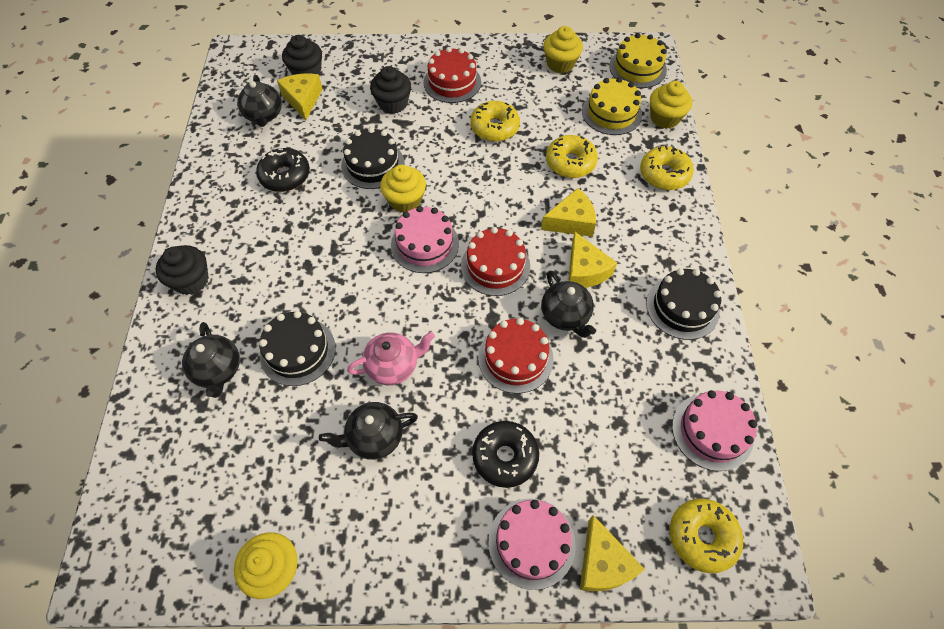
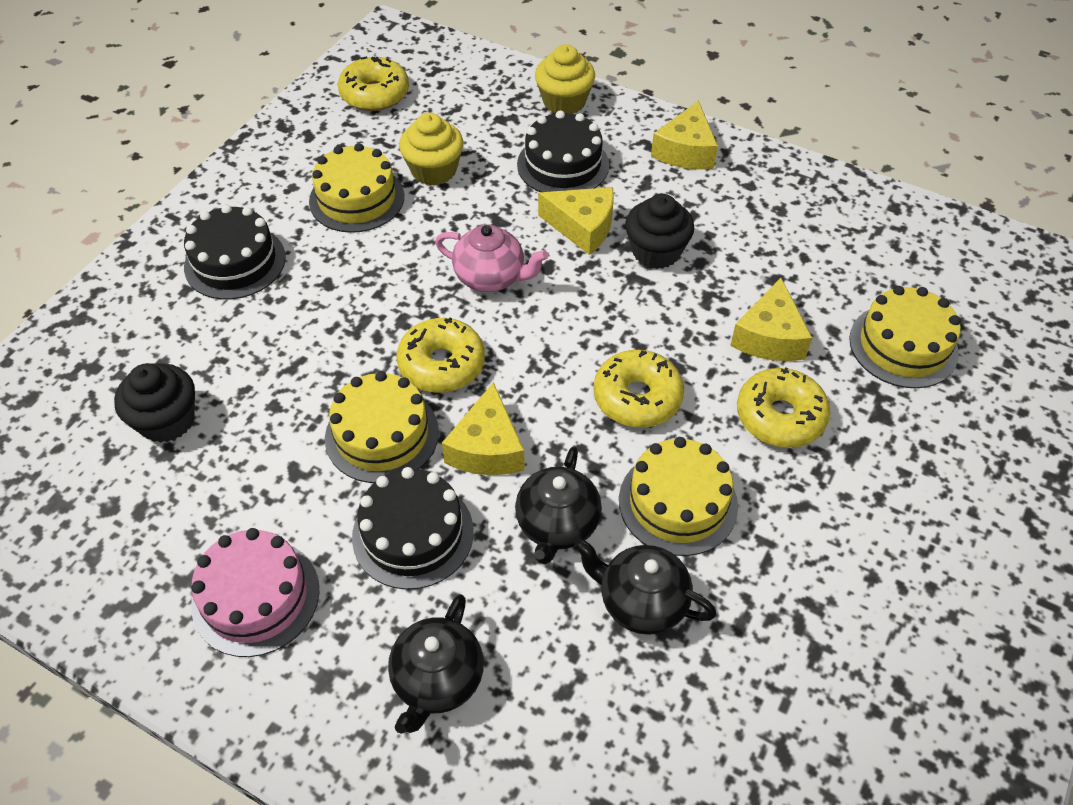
black cupcake: 3 -> 2
black donut: 2 -> 0
black teapot: 4 -> 3
pink cake: 3 -> 1
red cake: 3 -> 0
yellow cake: 2 -> 4
yellow cupcake: 4 -> 2

